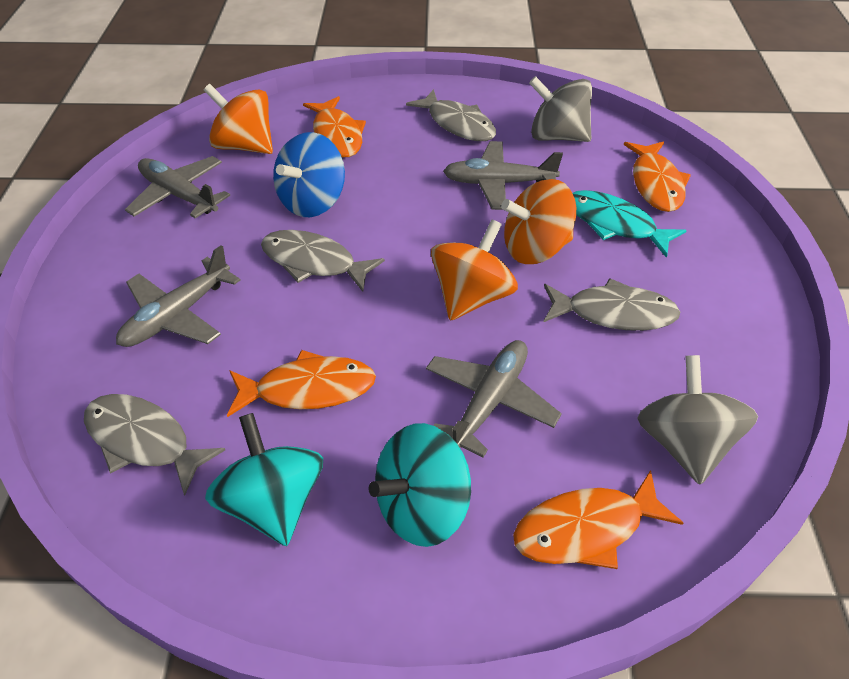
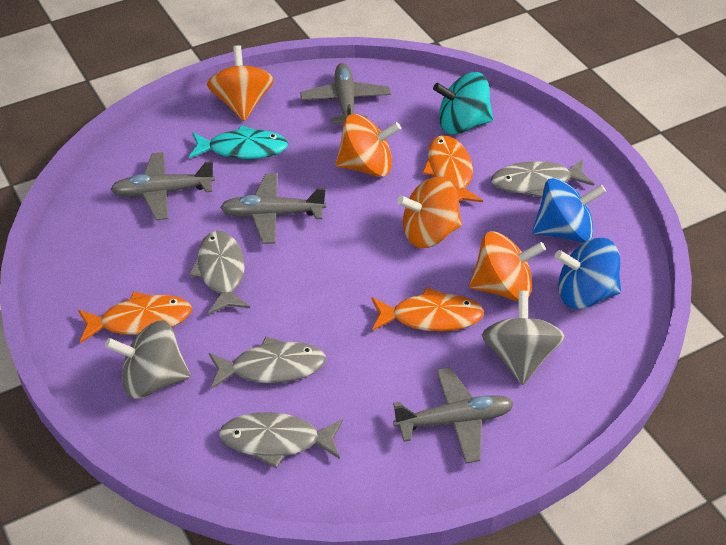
blue spinning top: 1 -> 2
orange fish: 4 -> 3
orange spinning top: 3 -> 4
turquoise spinning top: 2 -> 1

